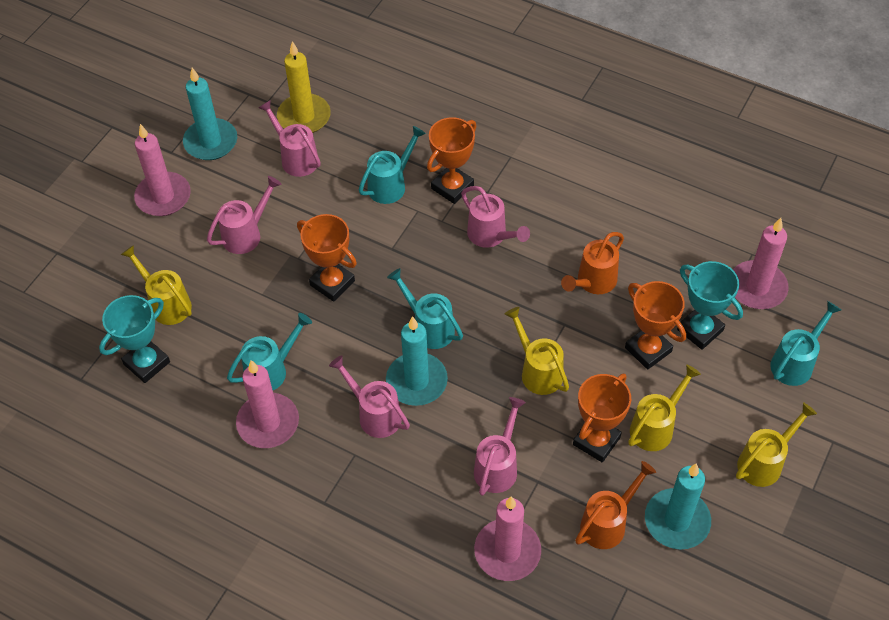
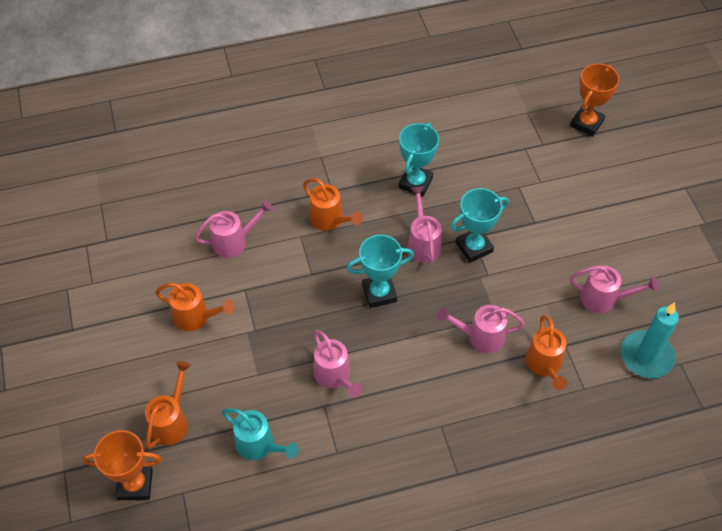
orange trophy: 4 -> 2
orange watering can: 2 -> 4
pink candle: 4 -> 0
turquoise candle: 3 -> 1
turquoise trophy: 2 -> 3
turquoise watering can: 4 -> 1
yellow candle: 1 -> 0
yellow watering can: 4 -> 0

